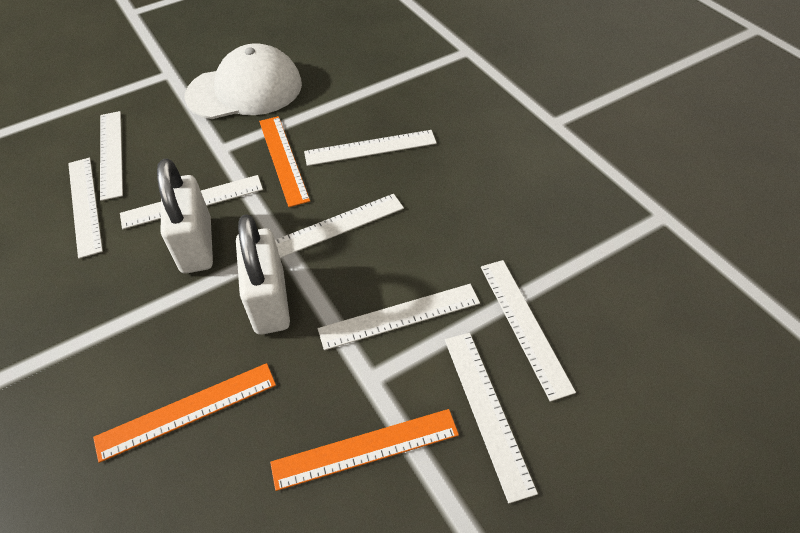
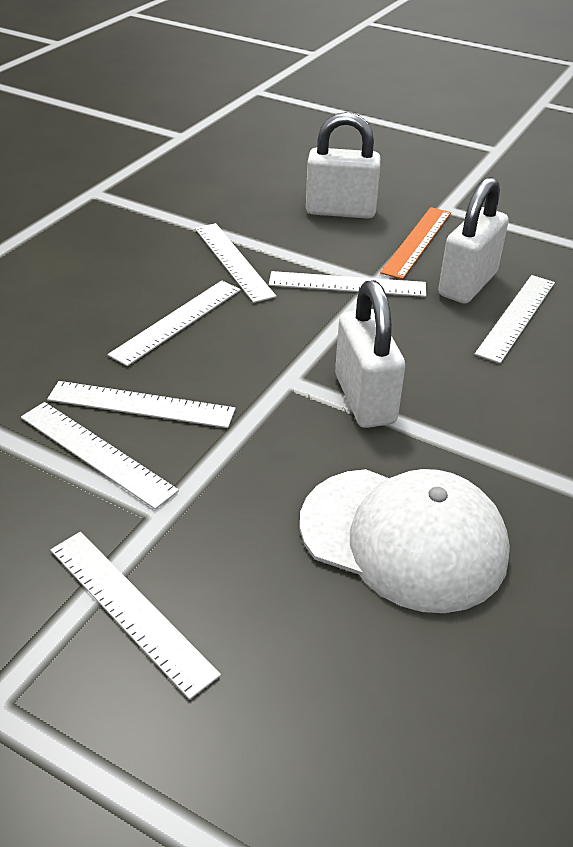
orange ruler: 3 -> 1
white padlock: 2 -> 3
white ruler: 8 -> 7

